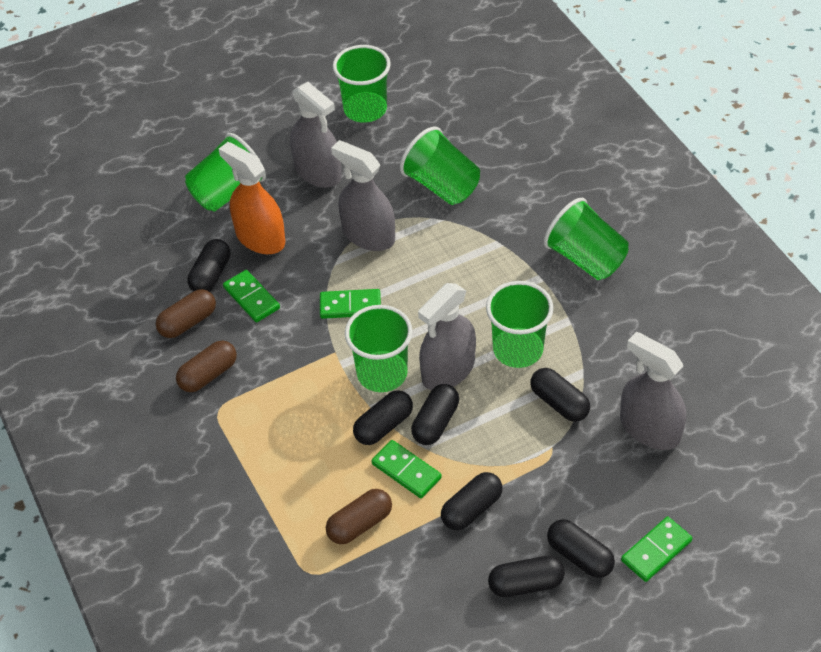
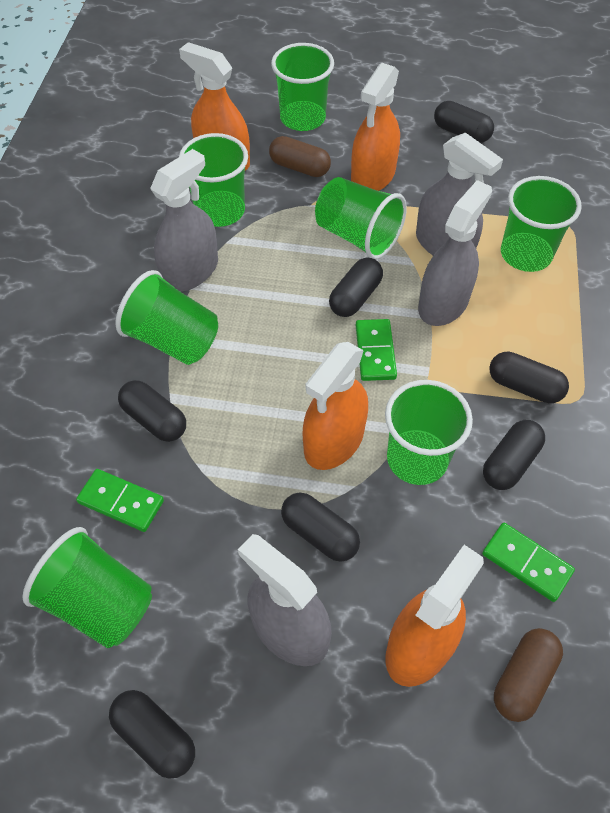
brown capsule: 3 -> 2
green cup: 6 -> 7
green domino: 4 -> 3
orange spray bottle: 1 -> 4

